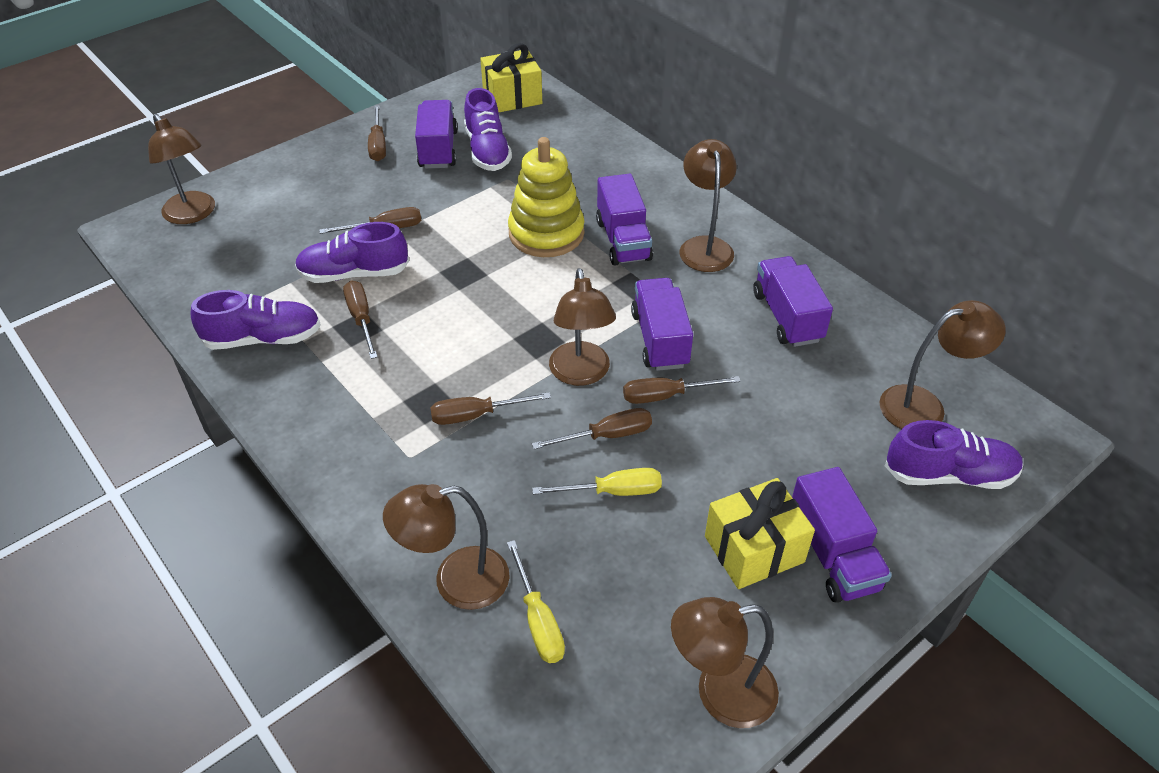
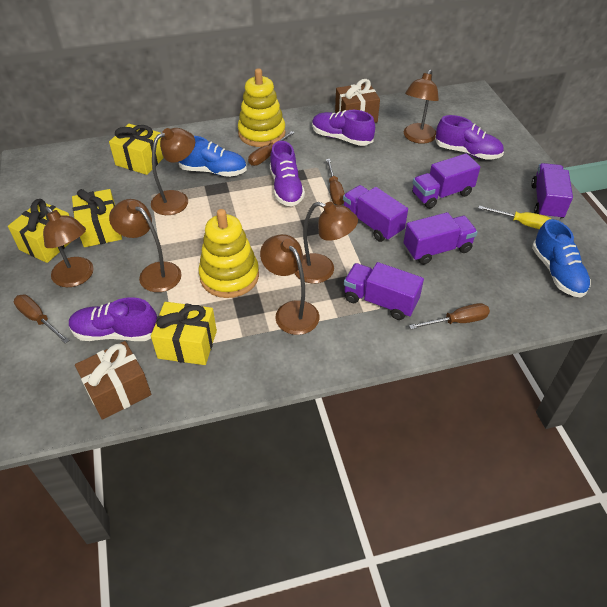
blue shoe: 0 -> 2
brown gift: 0 -> 2
brown screwdriver: 6 -> 4
yellow gift: 2 -> 4
yellow screwdriver: 2 -> 1
yellow stacking toy: 1 -> 2

